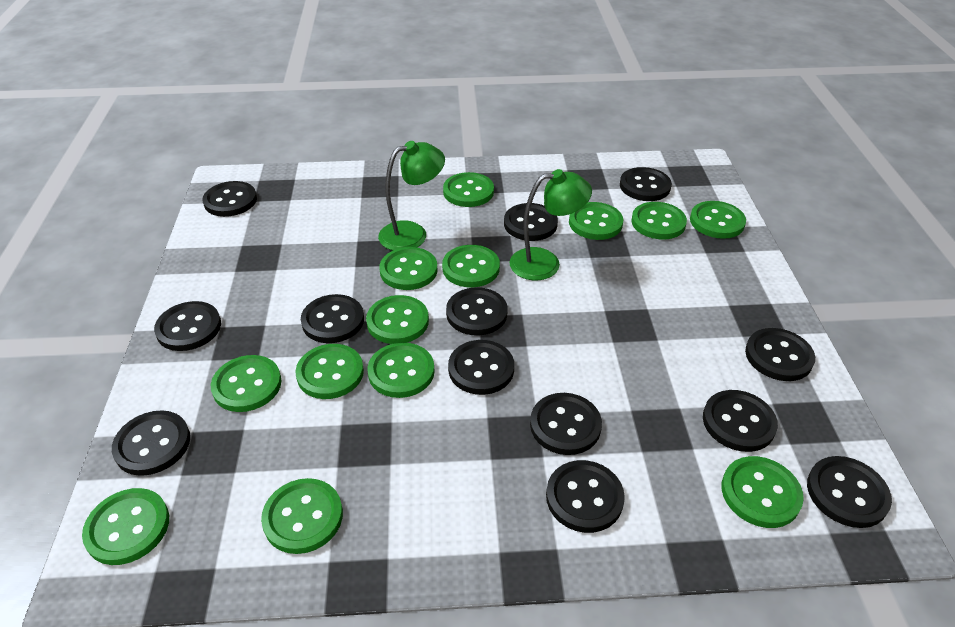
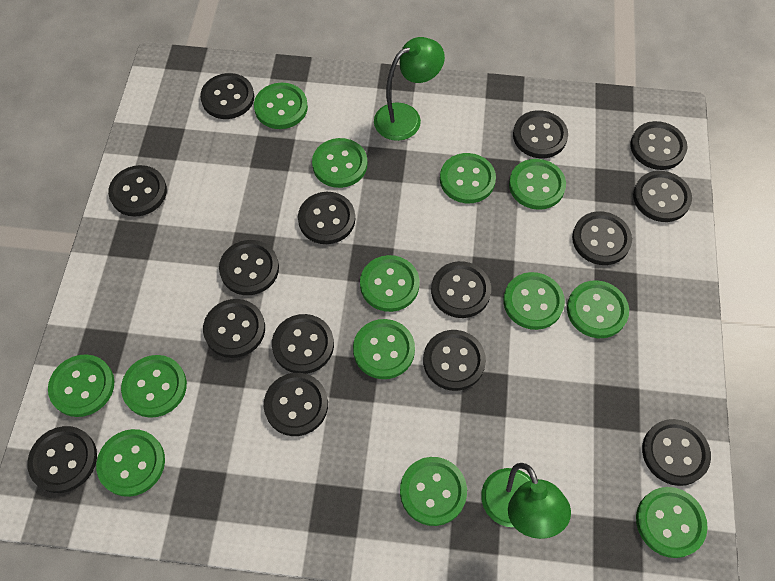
black button: 13 -> 15

